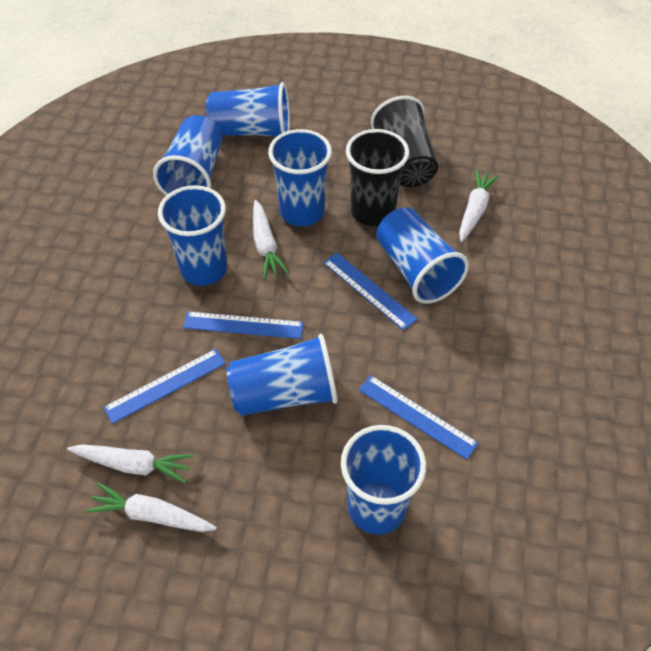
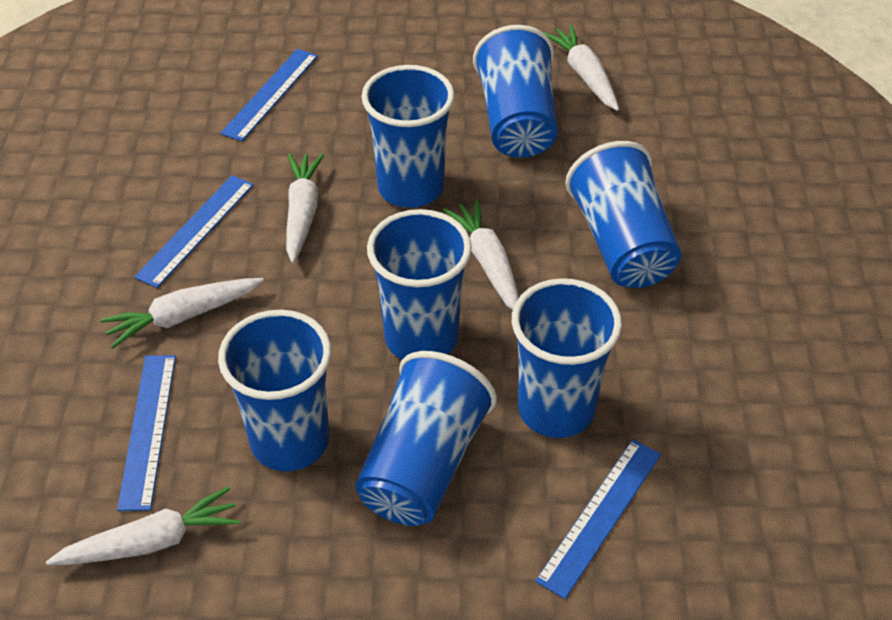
black cup: 2 -> 0
white carrot: 4 -> 5

